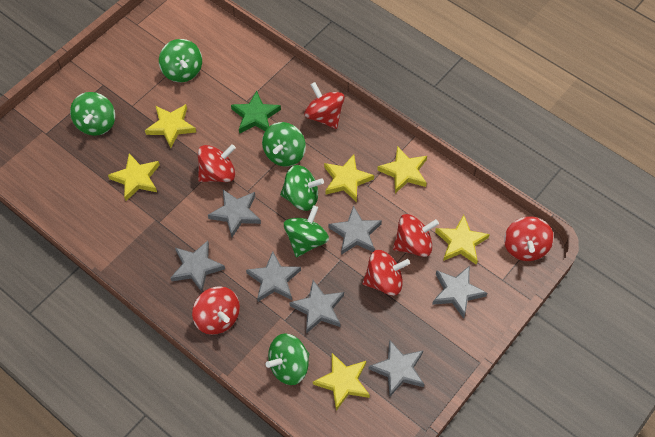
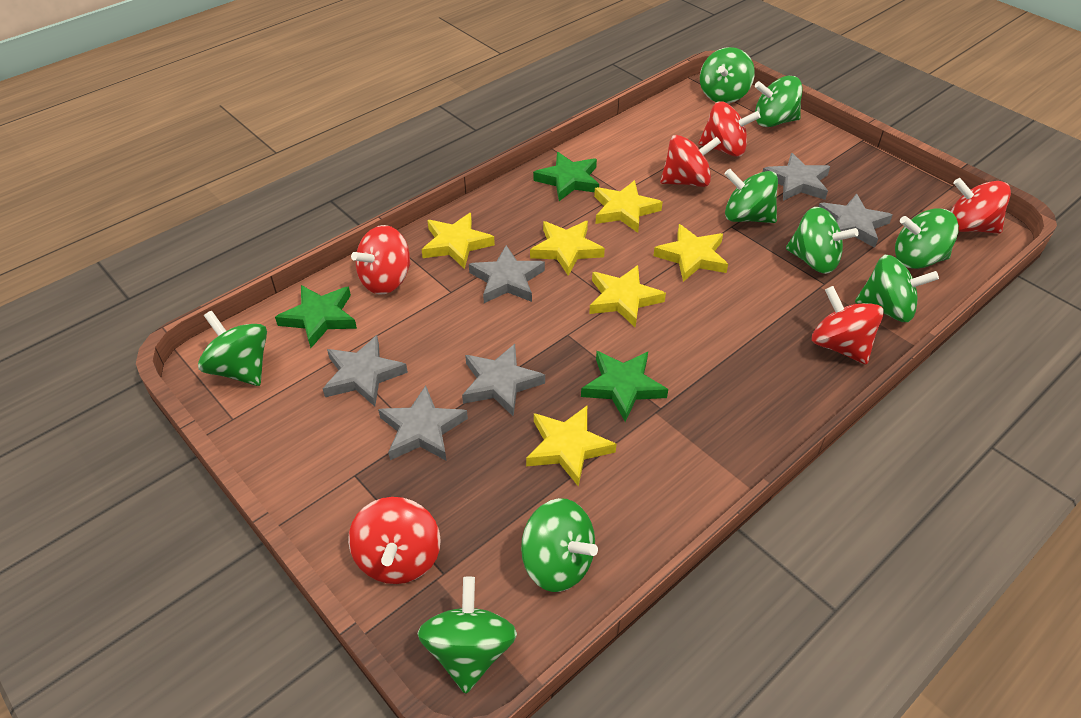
green spinning top: 6 -> 9
green star: 1 -> 3
grey star: 7 -> 6

